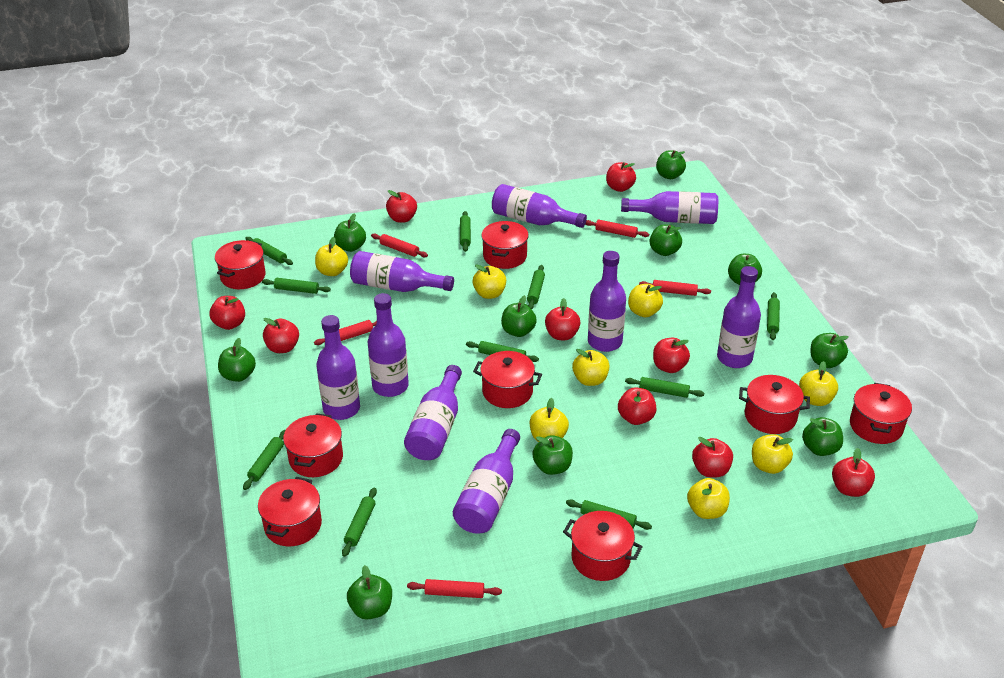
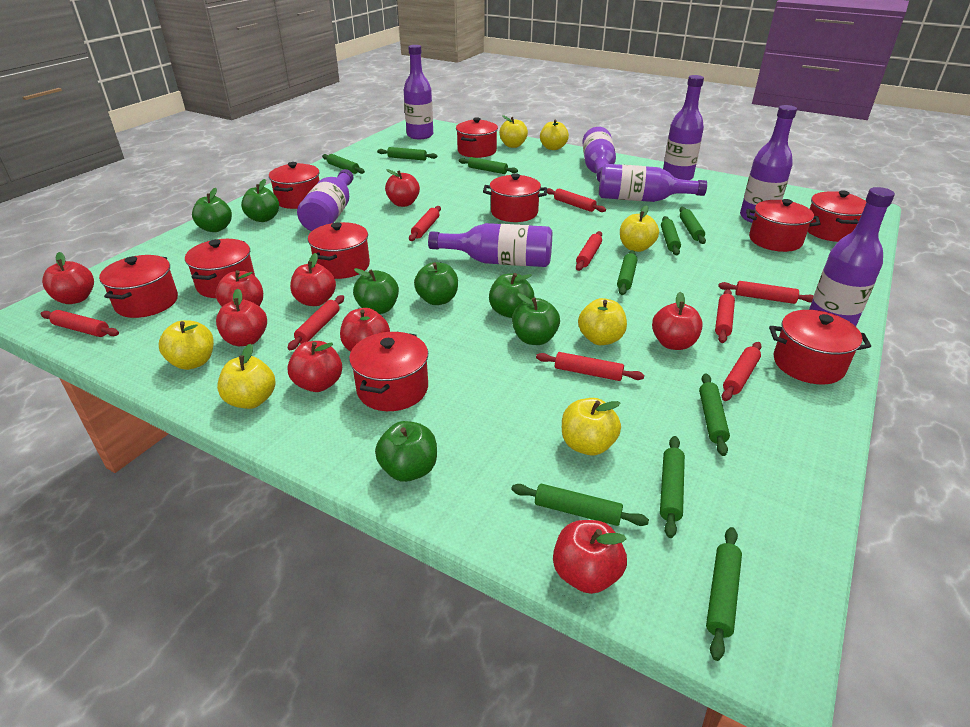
green apple: 10 -> 7
purple bottle: 9 -> 8
red pot: 8 -> 10
red rolling pin: 5 -> 9
yellow apple: 8 -> 7

